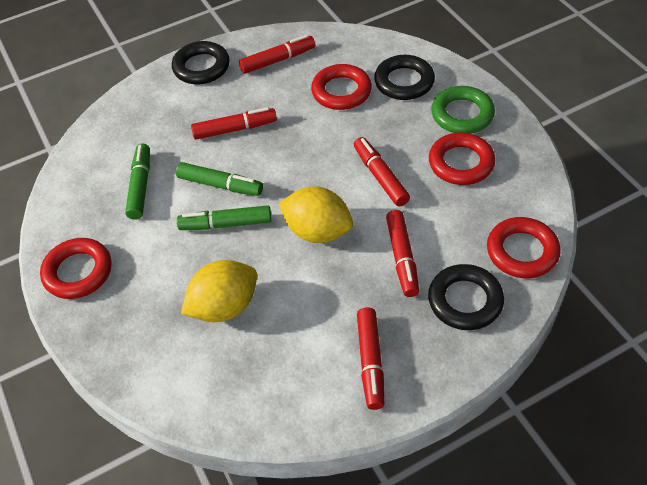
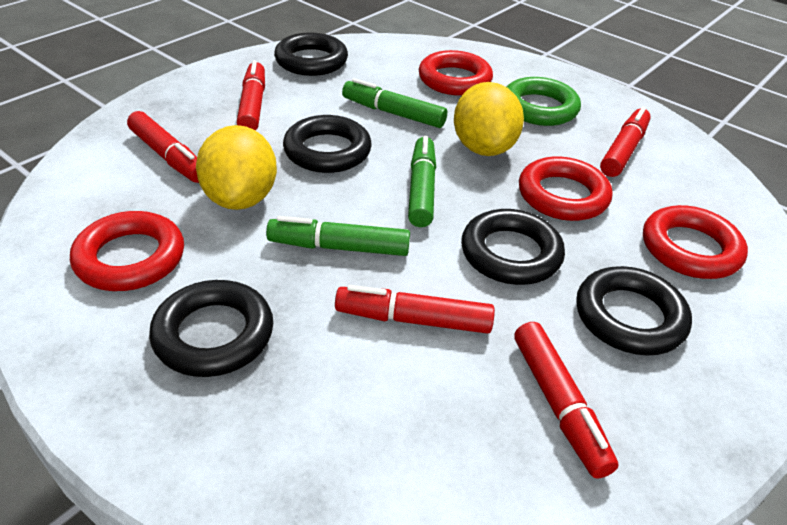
black ring: 3 -> 5

